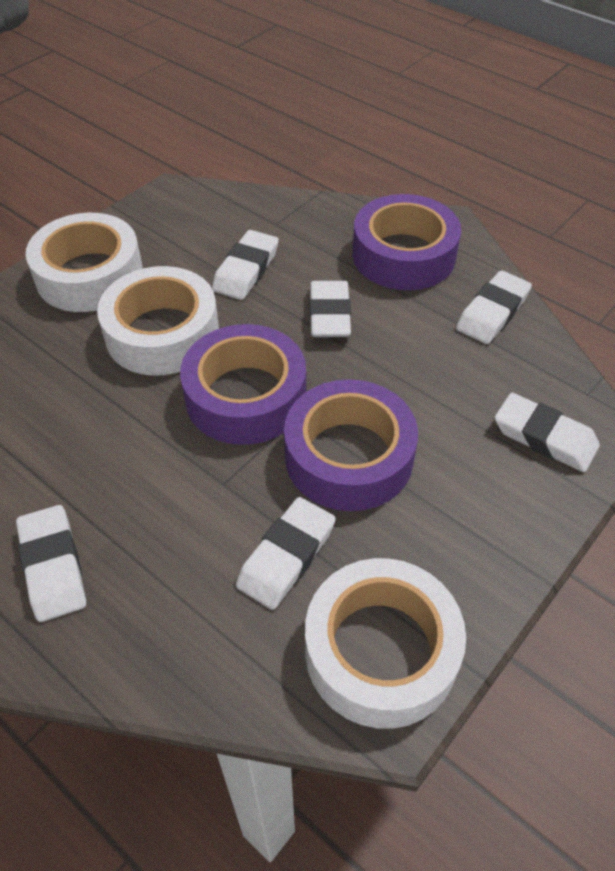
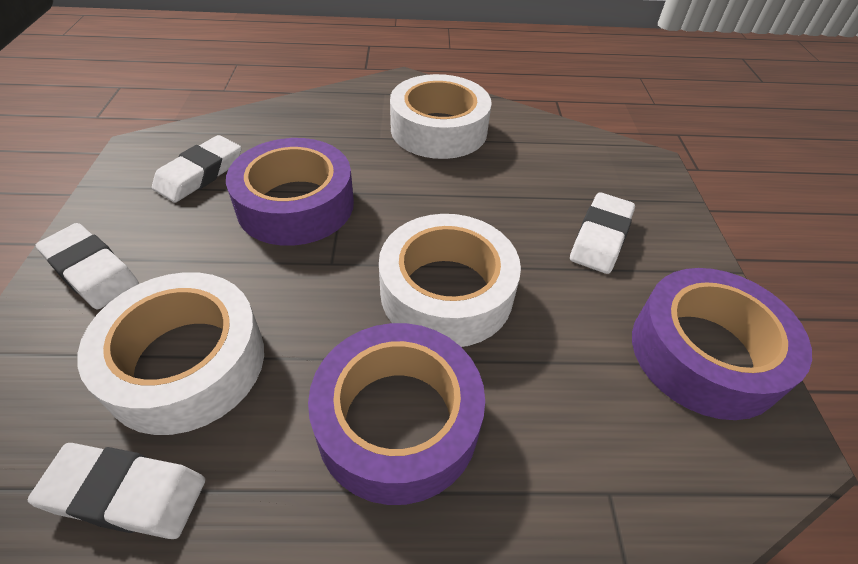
white eraser: 6 -> 4

